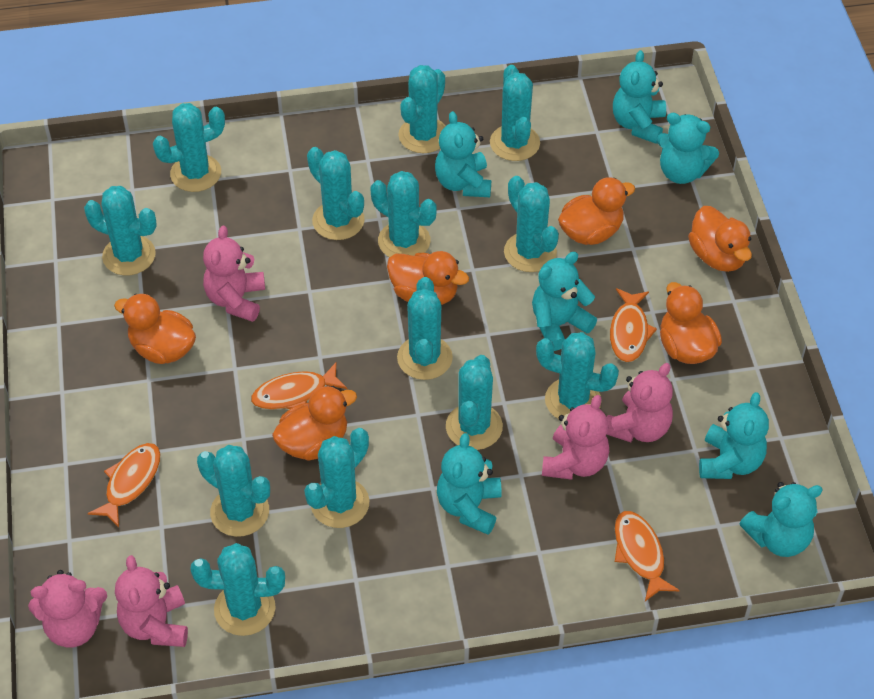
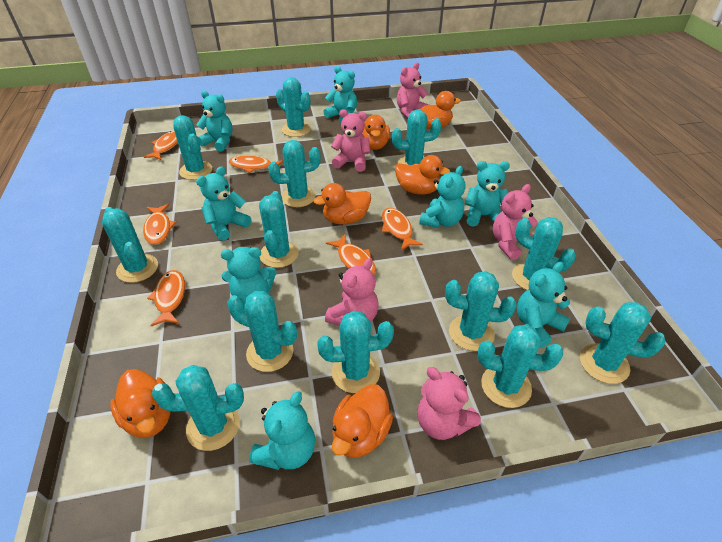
orange fish: 4 -> 6
turquoise teddy bear: 7 -> 8

